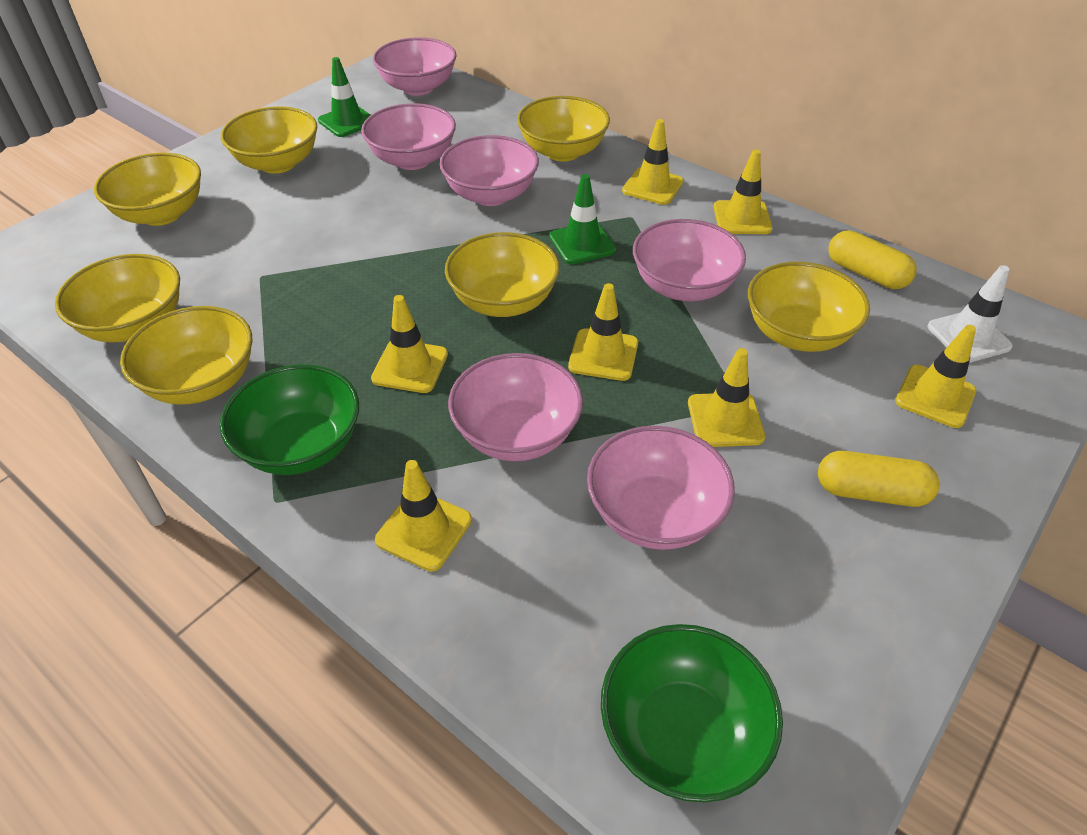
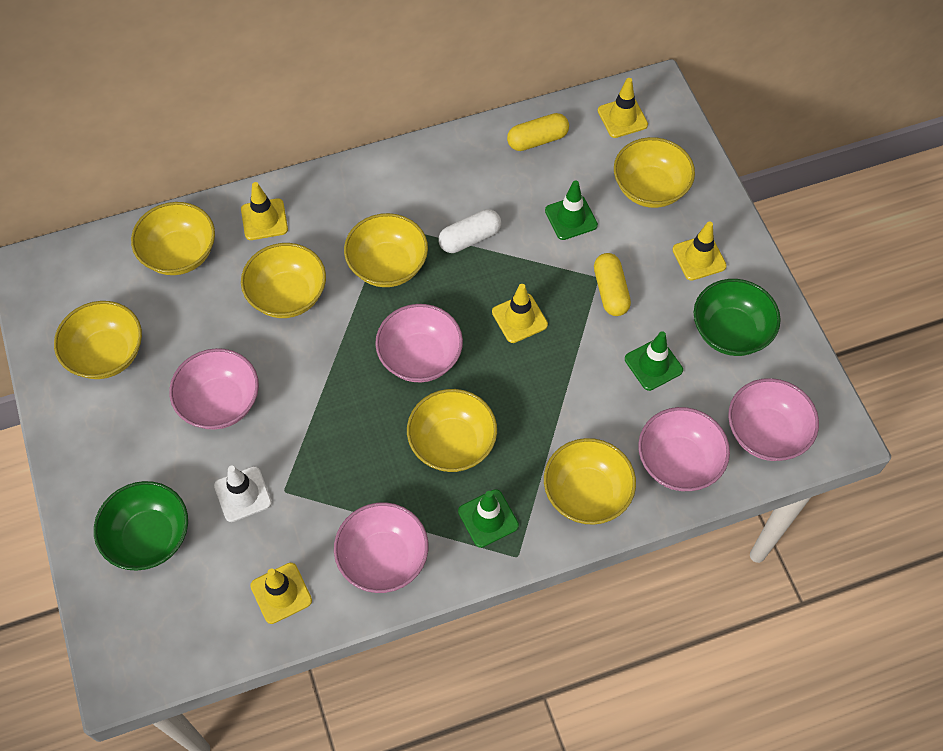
green traffic cone: 2 -> 3
pink bowl: 6 -> 5
white capsule: 0 -> 1
yellow traffic cone: 7 -> 5

